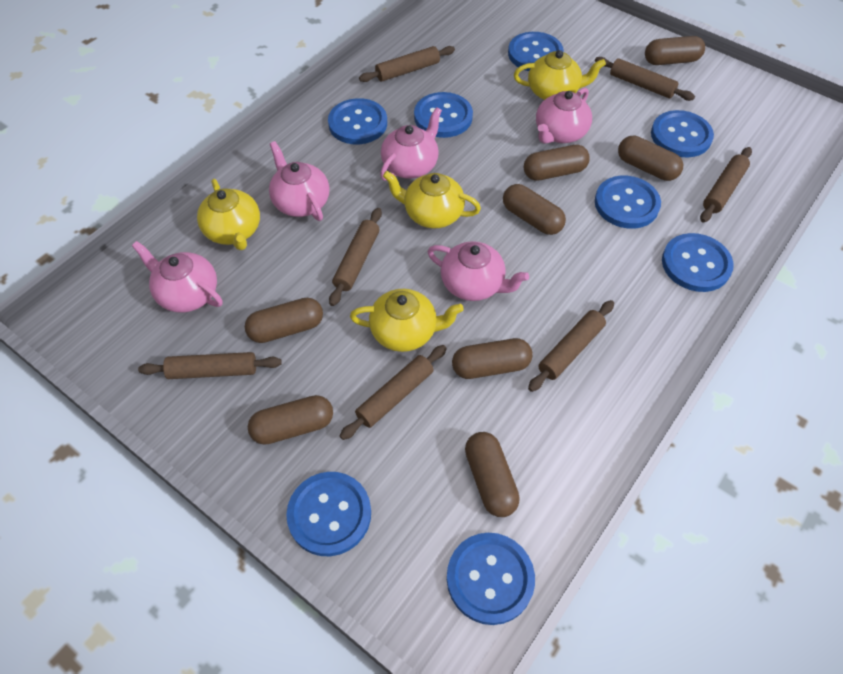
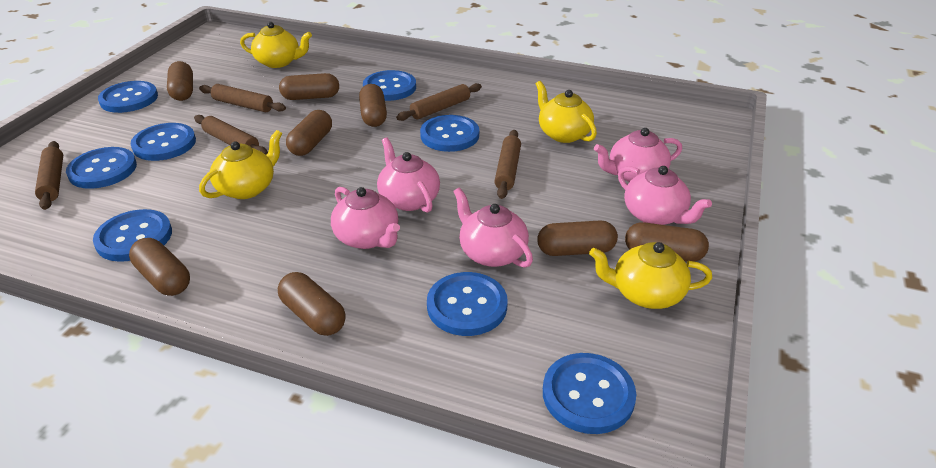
brown rolling pin: 7 -> 5

